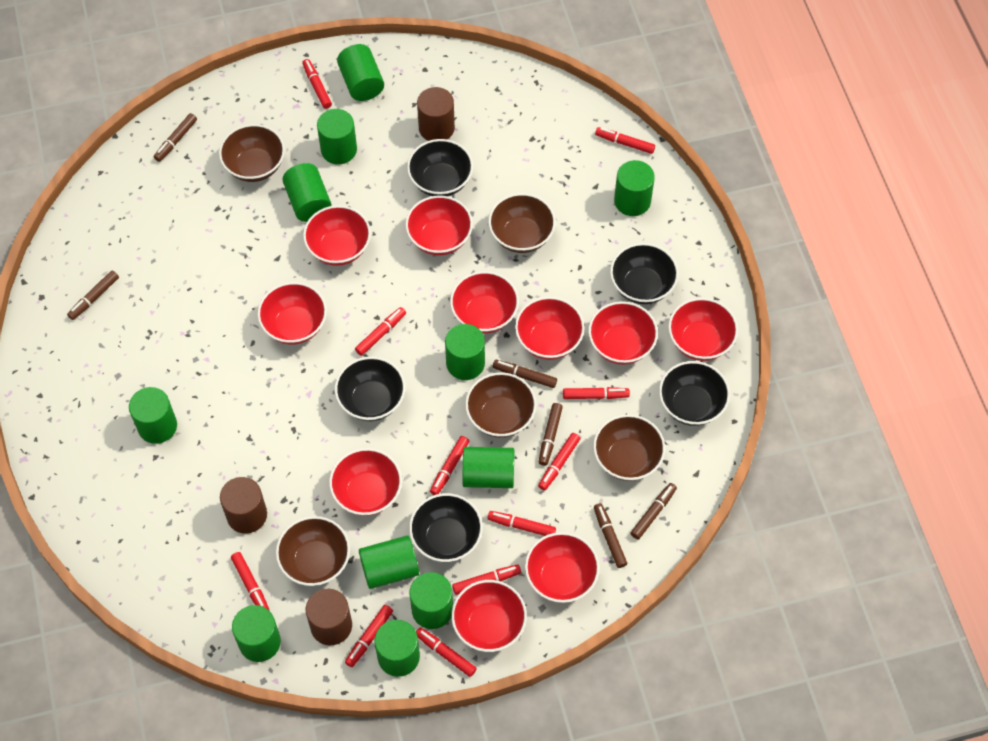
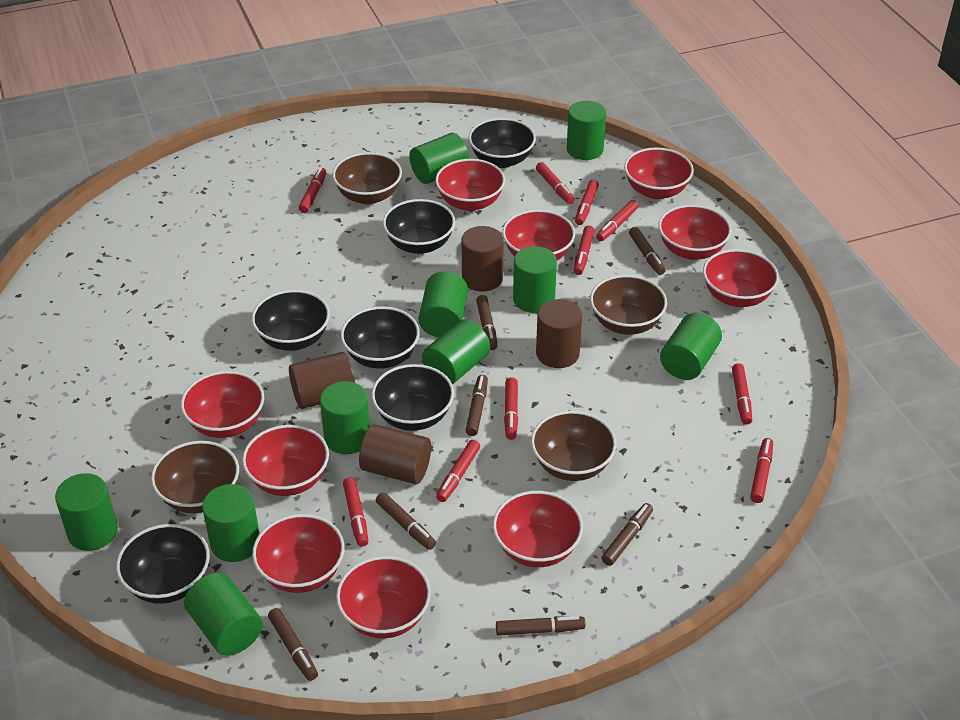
black bowl: 5 -> 6
brown bowl: 5 -> 4
brown cylinder: 3 -> 4
brown marker: 6 -> 7
green cylinder: 11 -> 10
red marker: 11 -> 10

